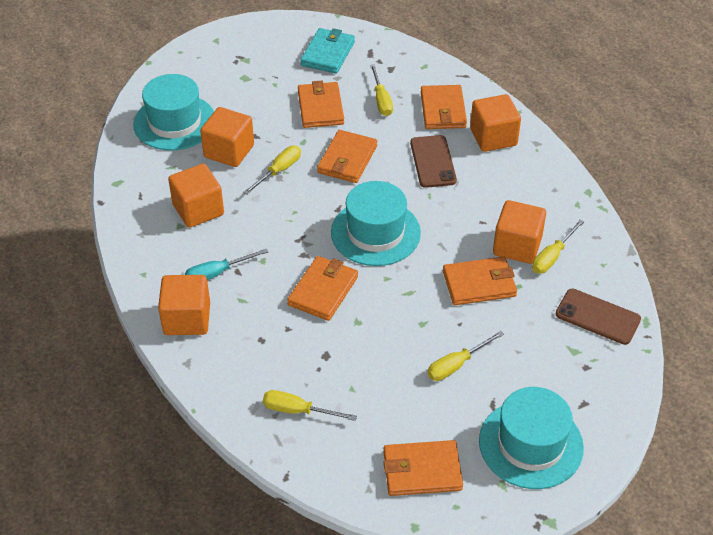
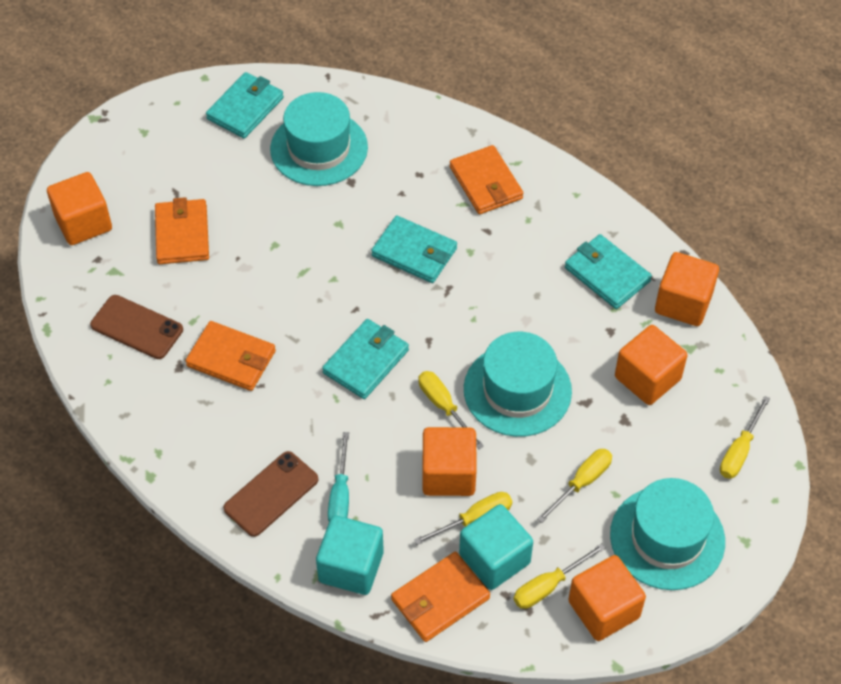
orange wallet: 6 -> 4
turquoise cube: 0 -> 2
turquoise wallet: 1 -> 4

